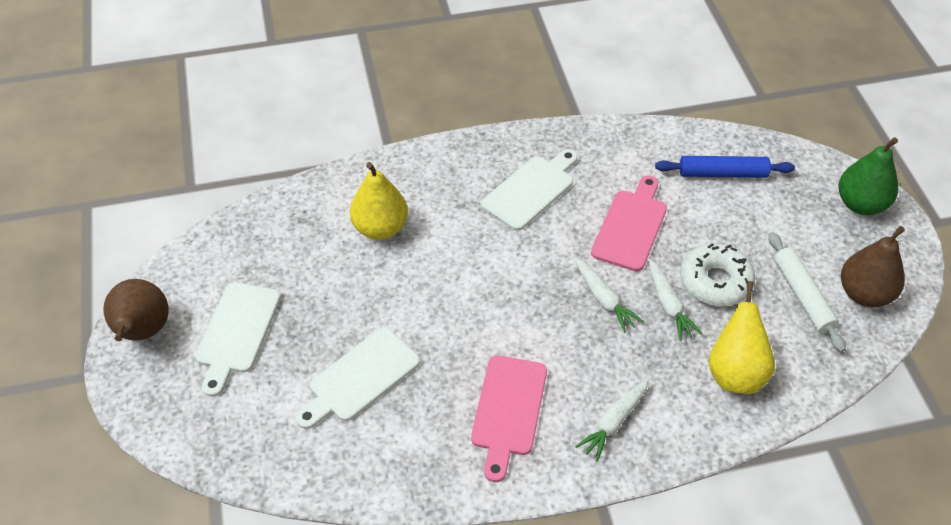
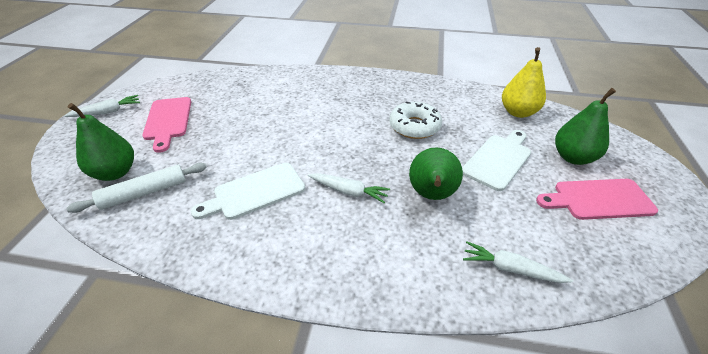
blue rolling pin: 1 -> 0
brown pear: 2 -> 0
green pear: 1 -> 3
white cutting board: 3 -> 2
yellow pear: 2 -> 1

